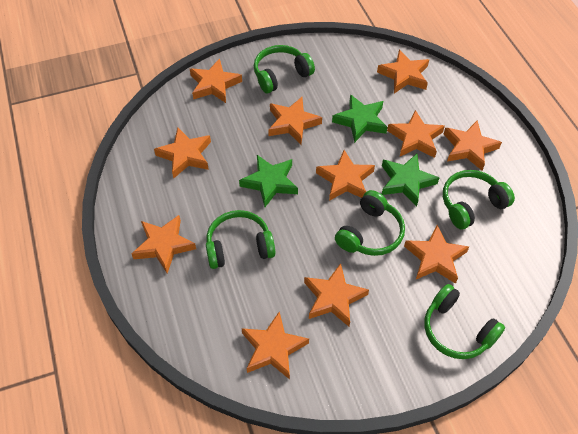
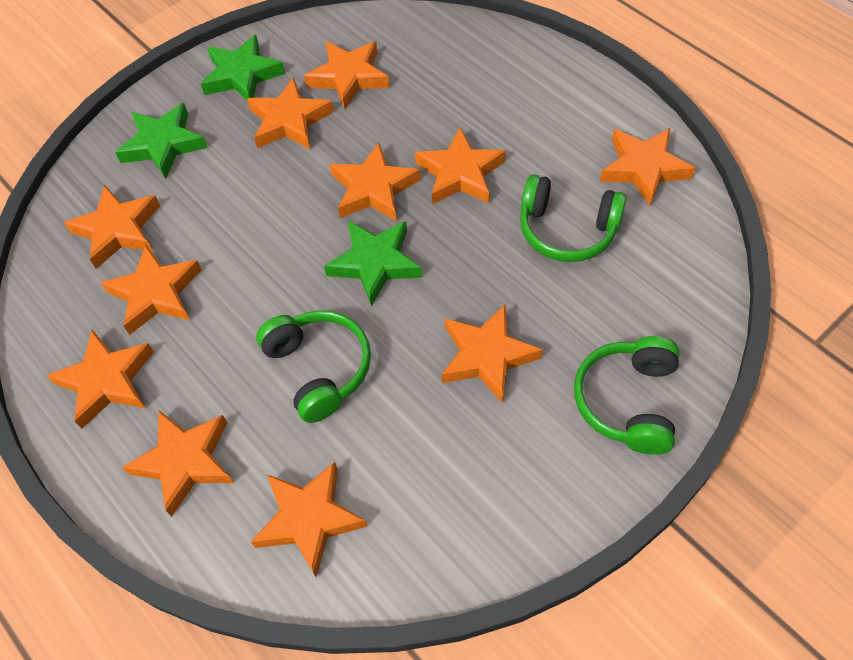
green headphones: 5 -> 3

